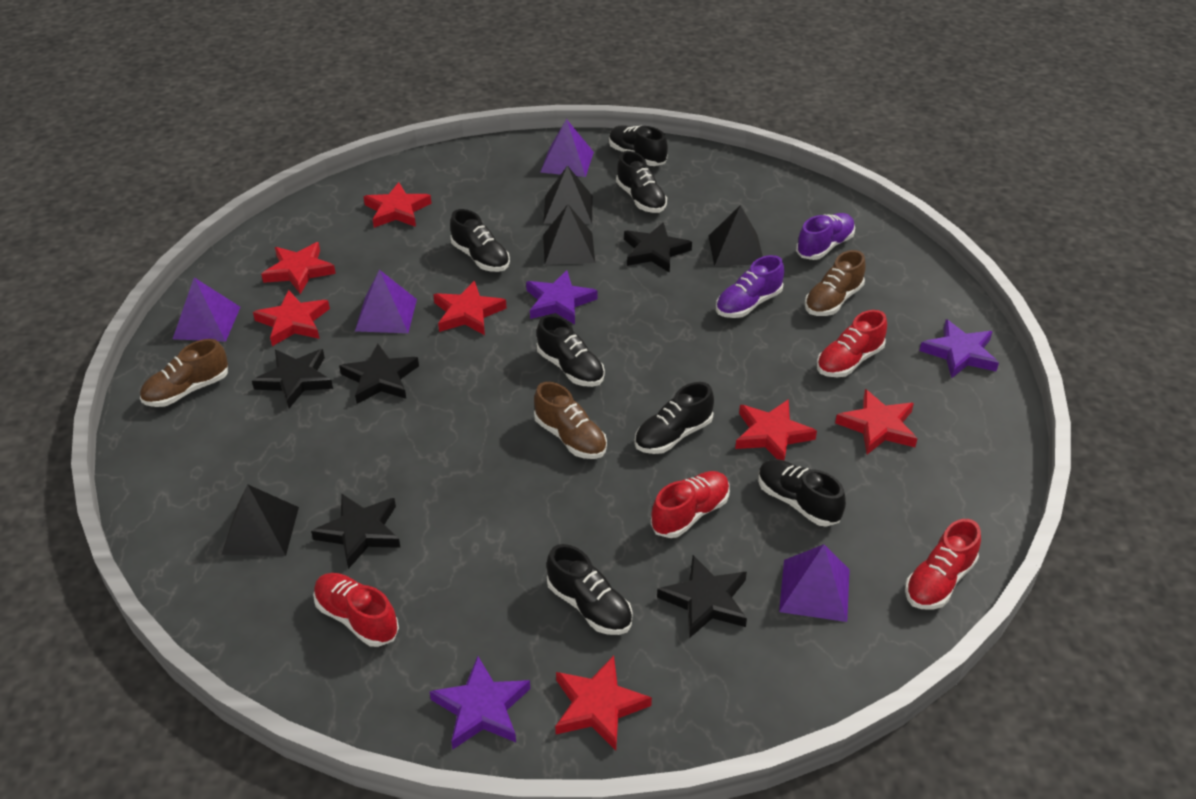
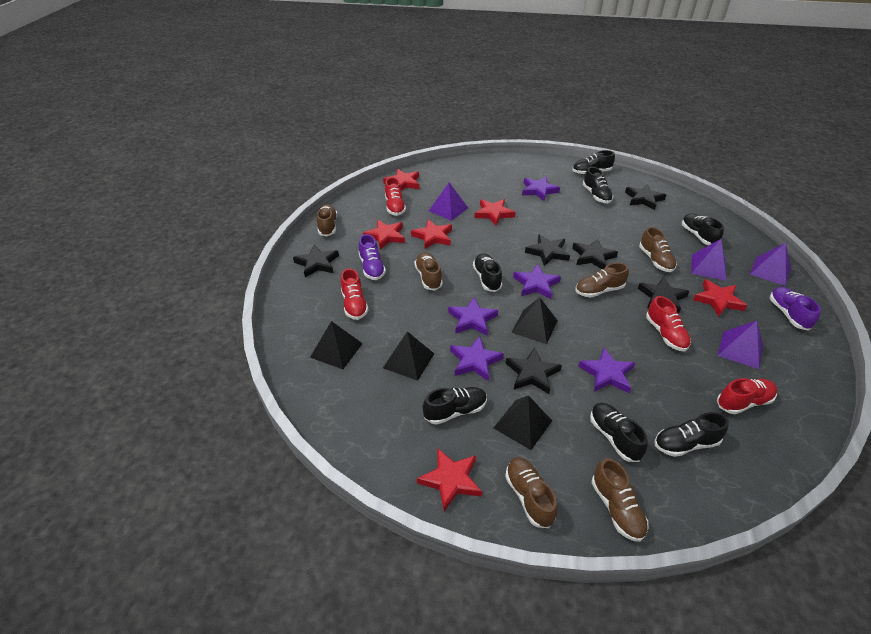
black star: 5 -> 6
brown shoe: 3 -> 6
purple star: 3 -> 5
red star: 7 -> 6

